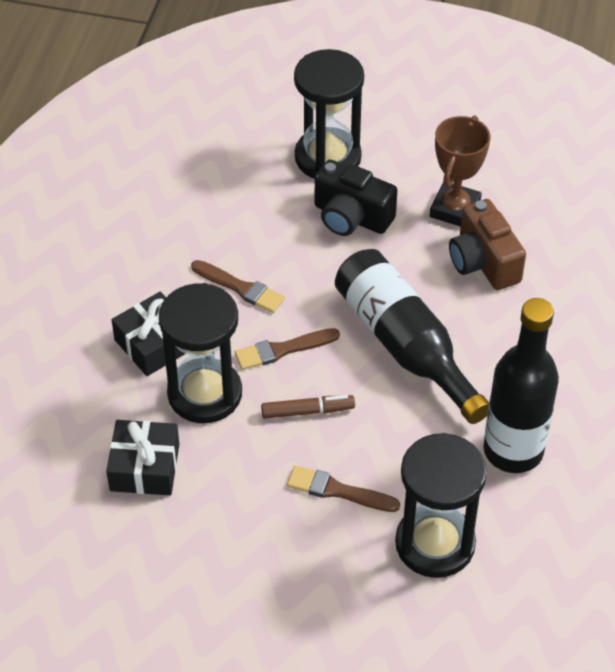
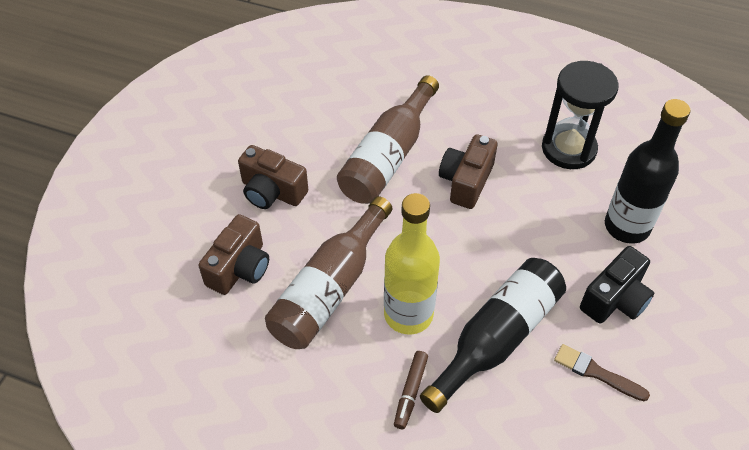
black gift: 2 -> 0
black hourglass: 3 -> 1
brown bottle: 0 -> 2
brown brush: 3 -> 1
brown camera: 1 -> 3
brown trophy: 1 -> 0
yellow bottle: 0 -> 1

